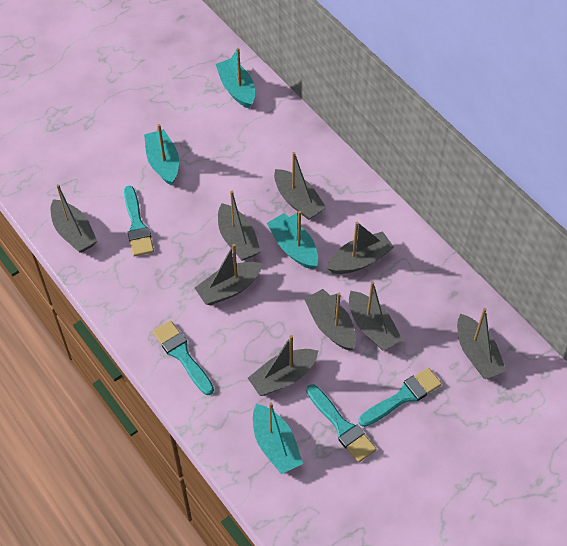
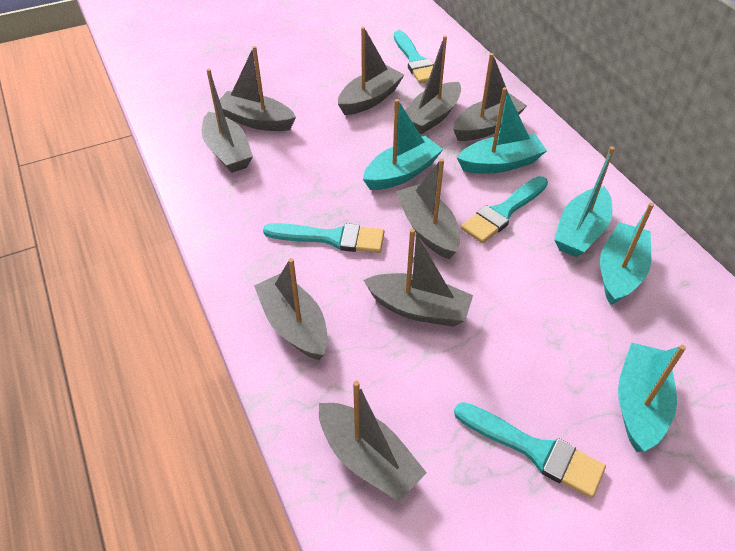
turquoise boat: 4 -> 5

